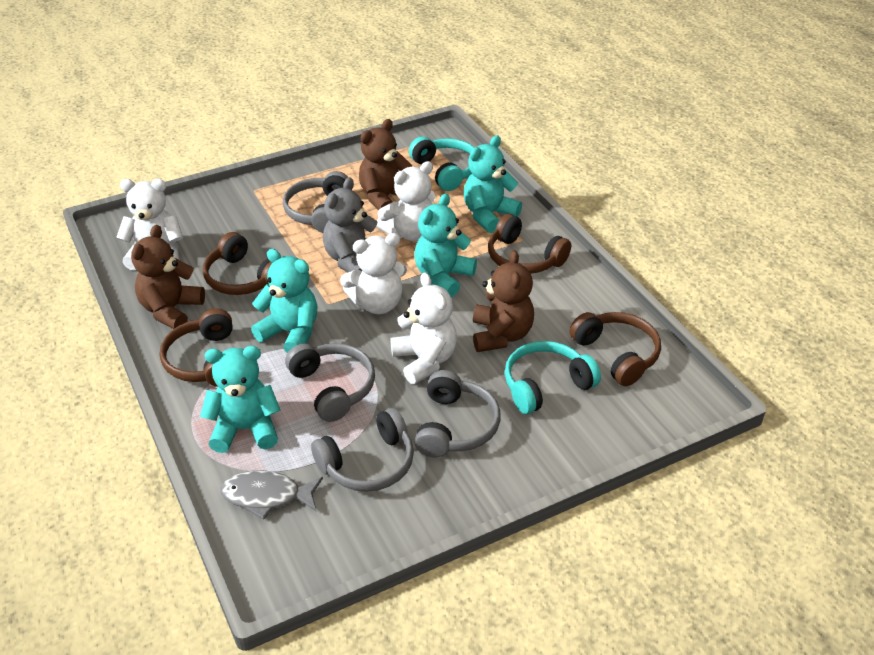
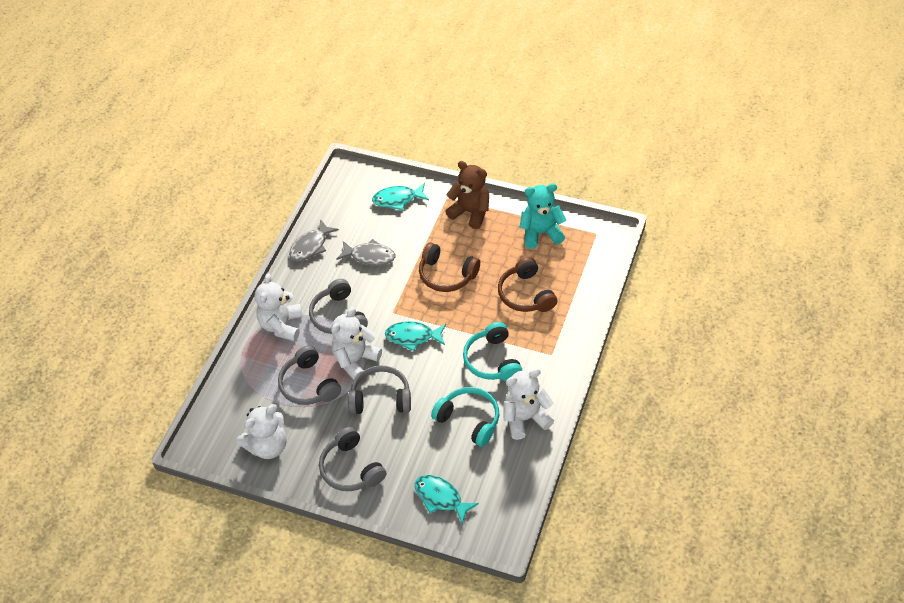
brown headphones: 4 -> 2
brown teddy bear: 3 -> 1
grey fish: 1 -> 2
grey teddy bear: 1 -> 0
turquoise fish: 0 -> 3
turquoise teddy bear: 4 -> 1

